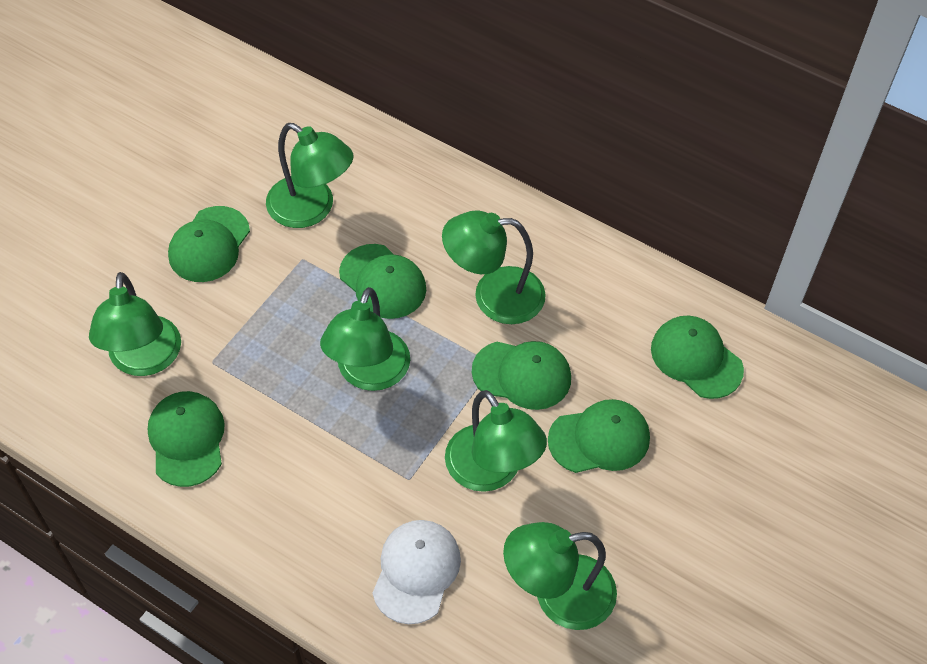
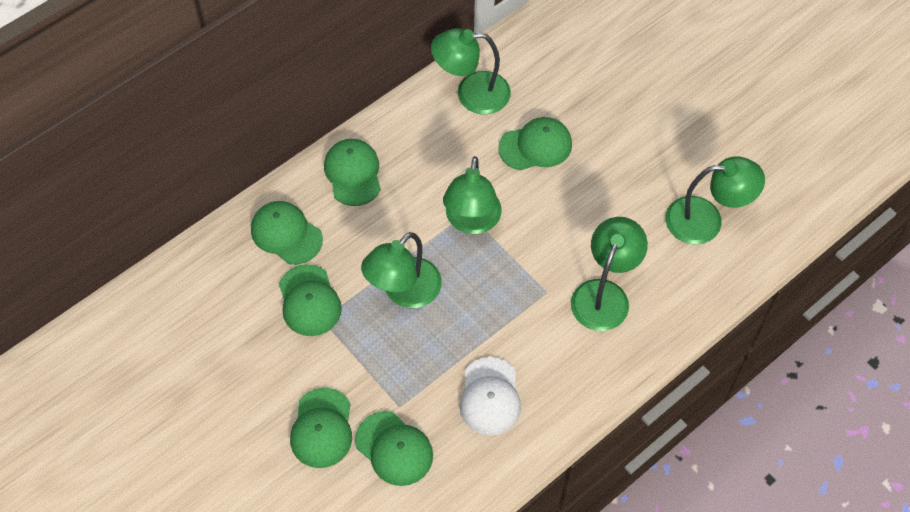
green lamp: 6 -> 5

